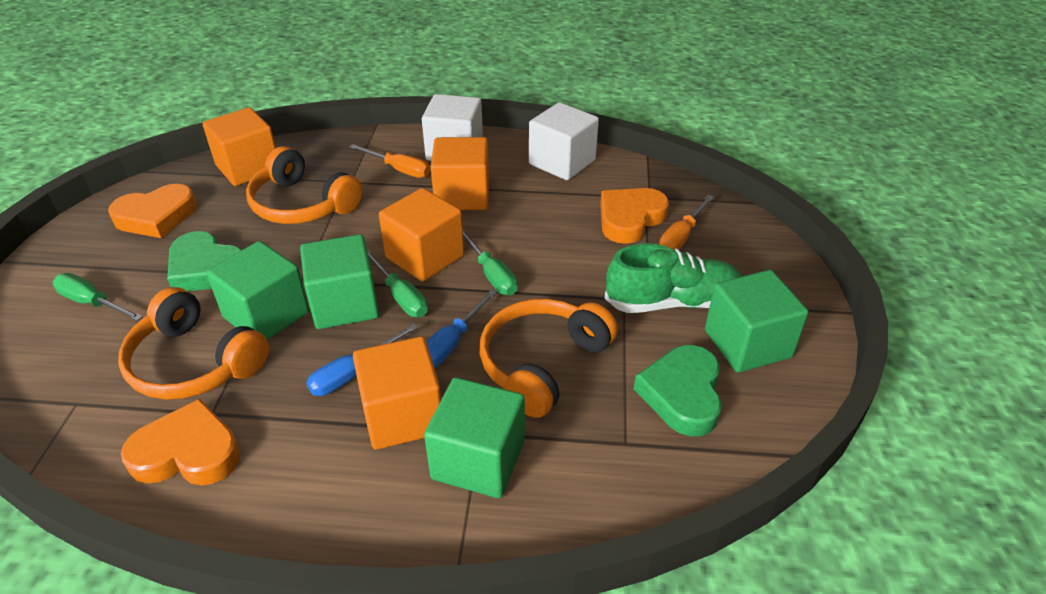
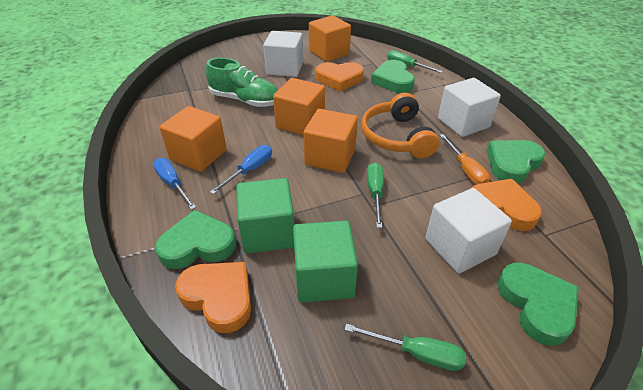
green cube: 4 -> 2
green heart: 2 -> 4
orange headphones: 3 -> 1
orange screwdriver: 2 -> 1
white cube: 2 -> 3

